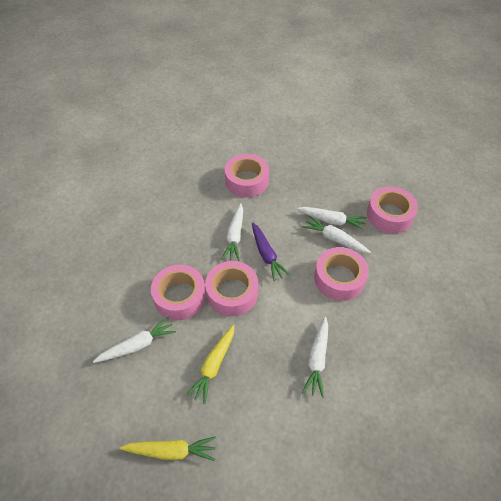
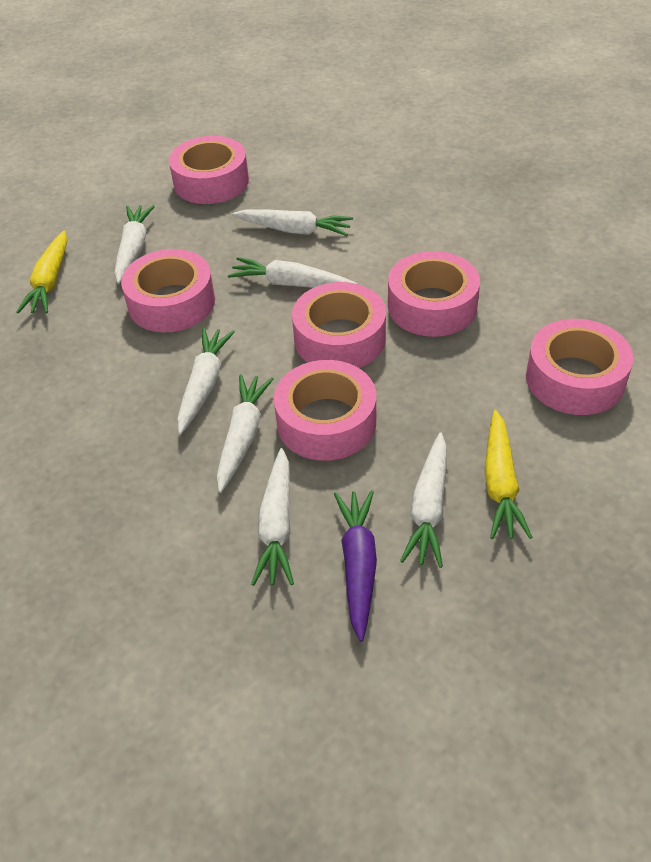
pink tape: 5 -> 6
white carrot: 5 -> 7

